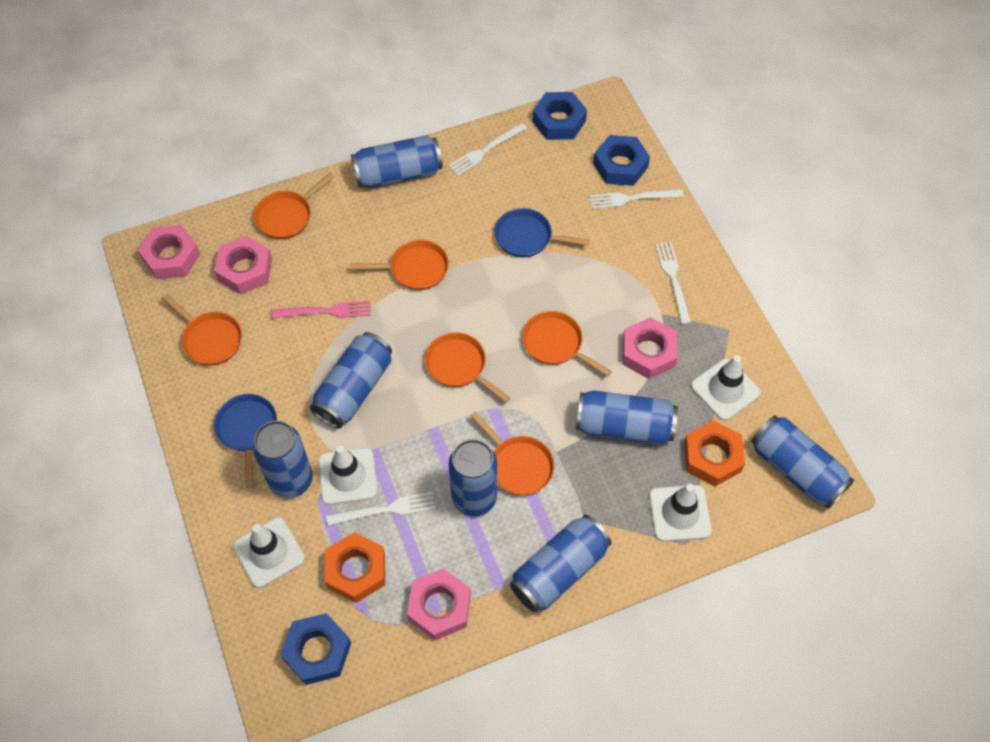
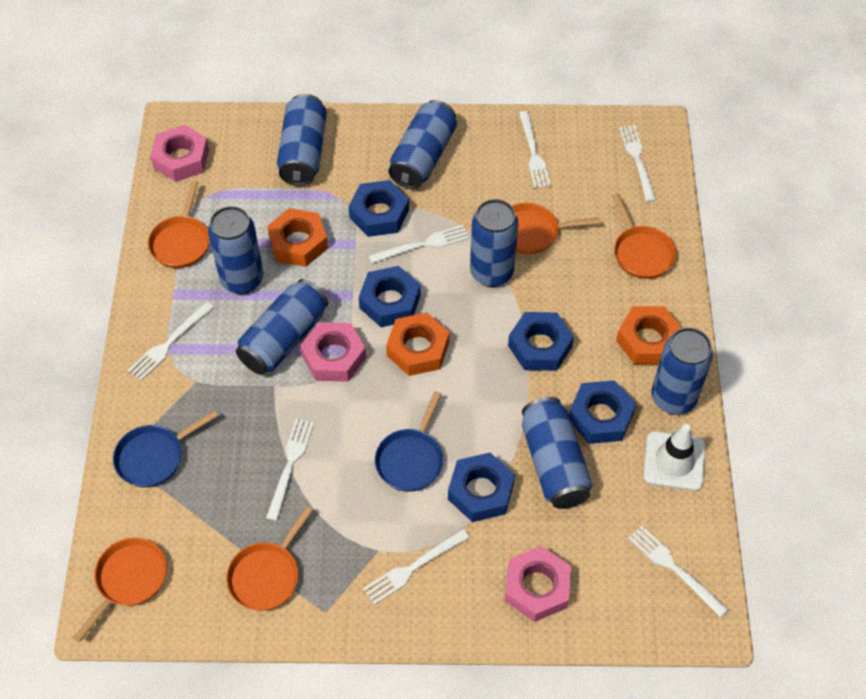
blue nut: 3 -> 5
orange nut: 2 -> 3
orange pan: 6 -> 5
pink fork: 1 -> 0
pink nut: 4 -> 3
white fork: 4 -> 7
white traffic cone: 4 -> 1

